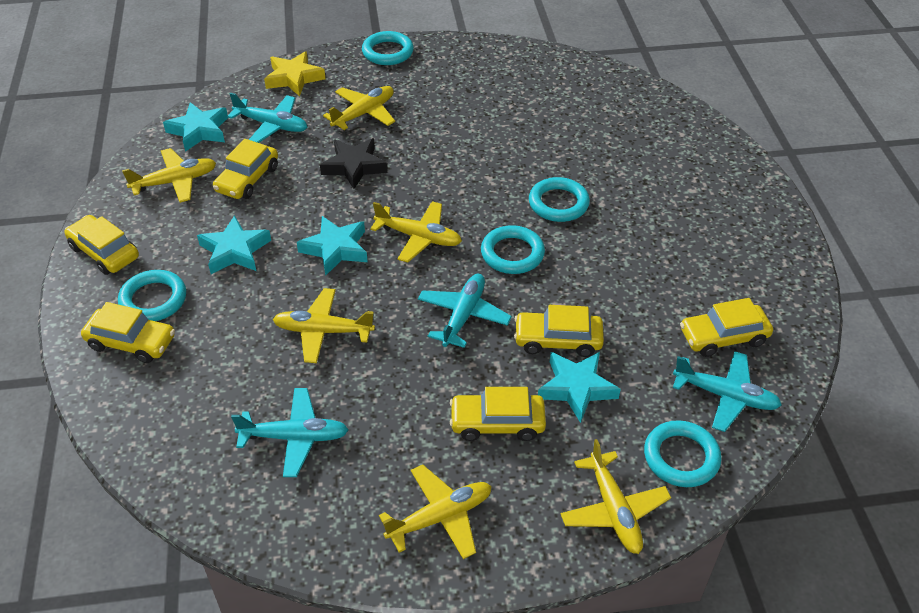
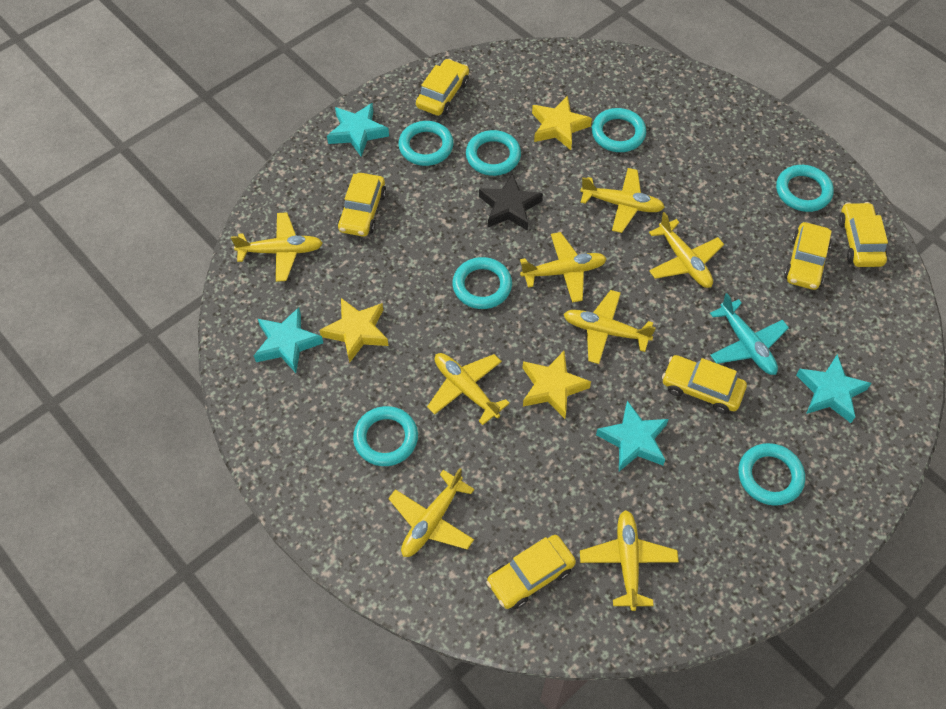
turquoise plane: 4 -> 1
turquoise ring: 5 -> 7
yellow plane: 6 -> 8
yellow star: 1 -> 3

